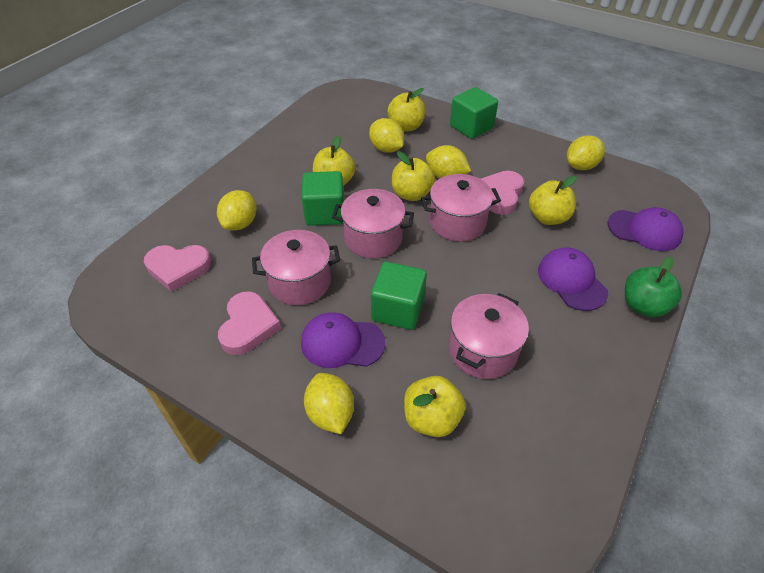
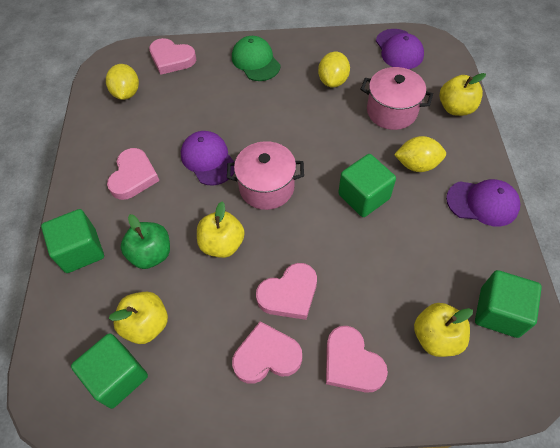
green cap: 0 -> 1
green cube: 3 -> 4
pink heart: 3 -> 5
pink pot: 4 -> 2
yellow apple: 5 -> 4
yellow lemon: 5 -> 3

